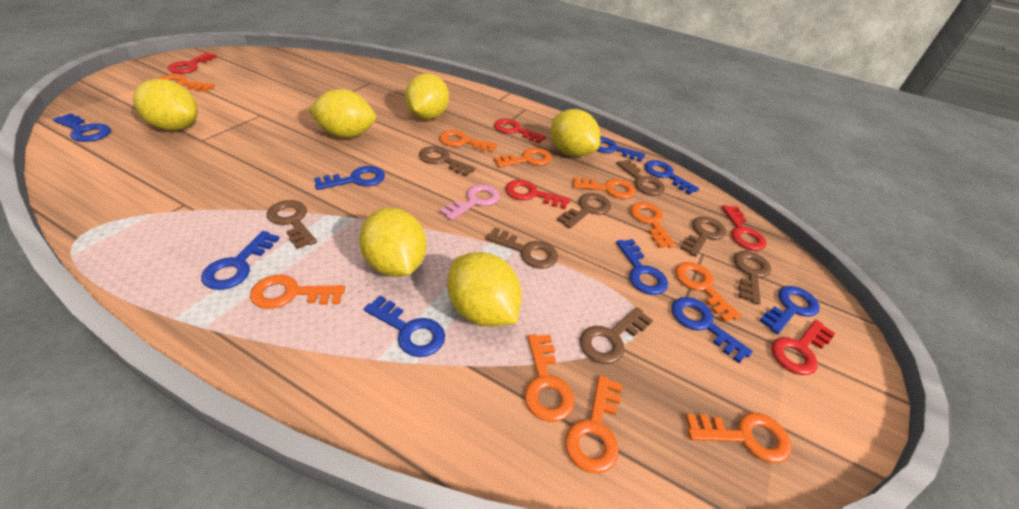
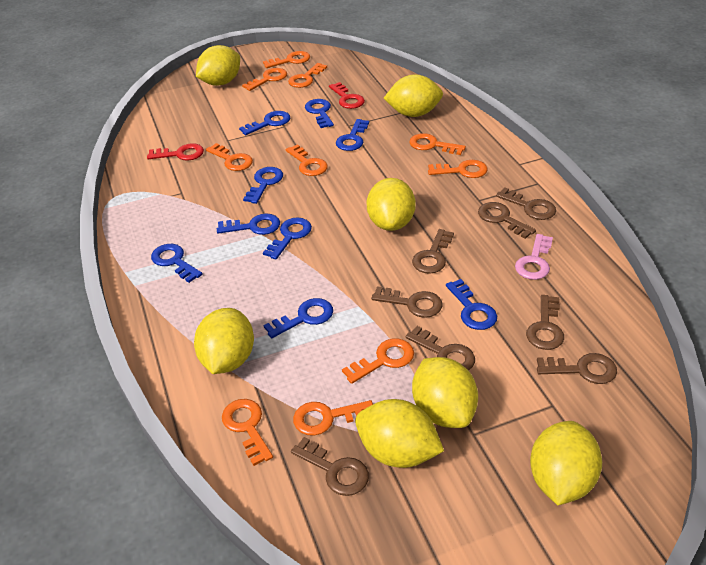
red key: 5 -> 2
yellow lemon: 6 -> 7

